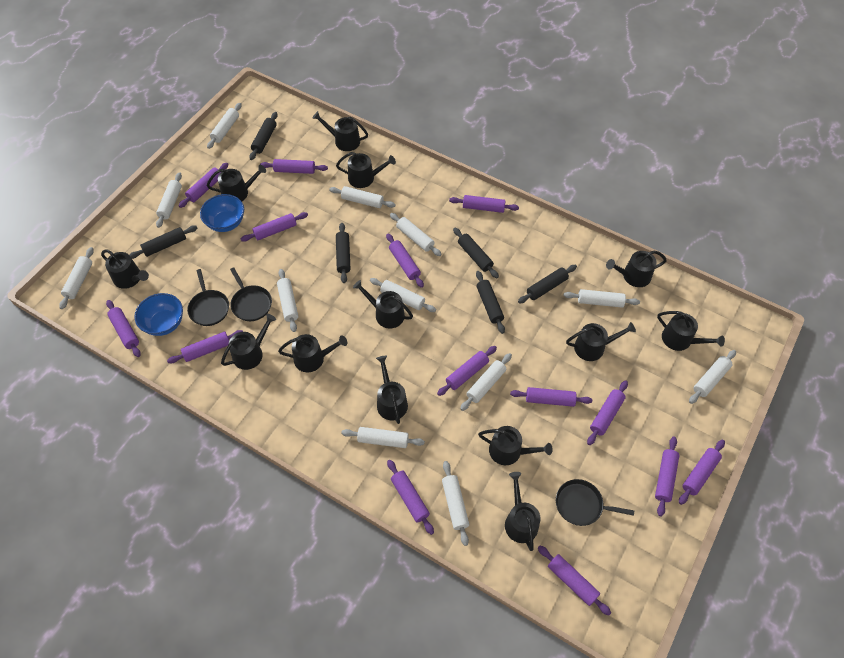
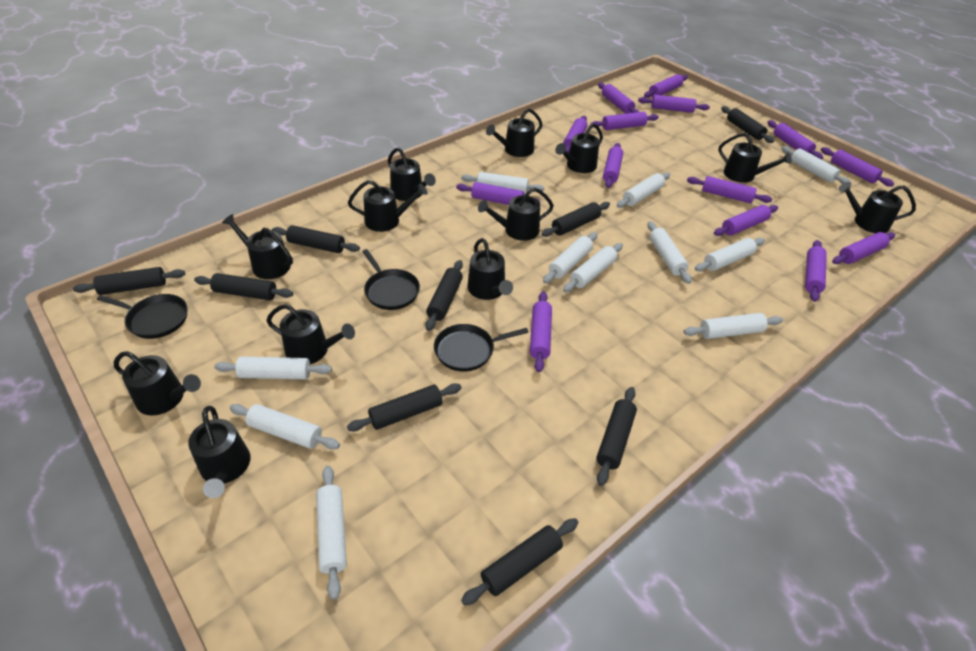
black rolling pin: 6 -> 9
black watering can: 13 -> 12
blue bowl: 2 -> 0
white rolling pin: 12 -> 11

